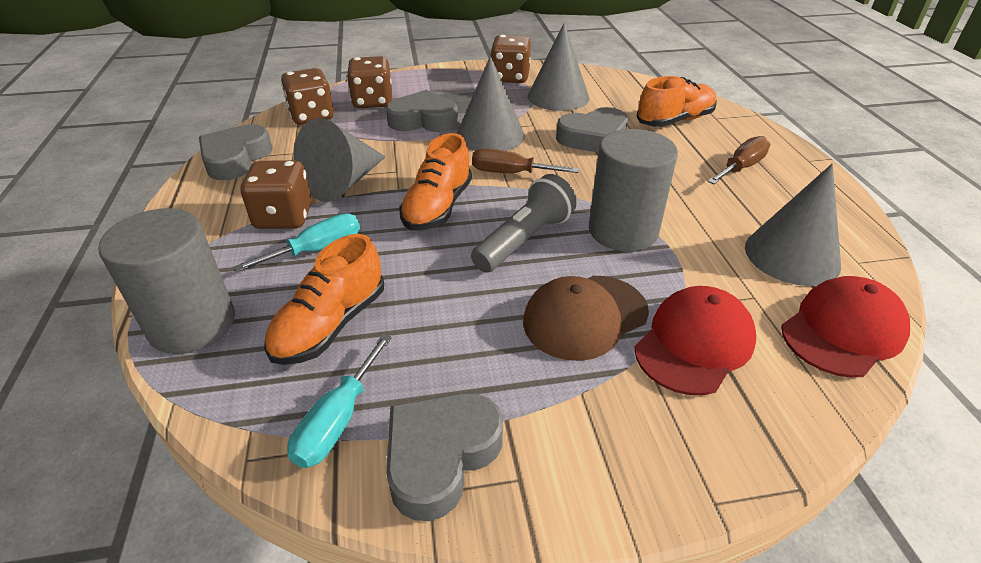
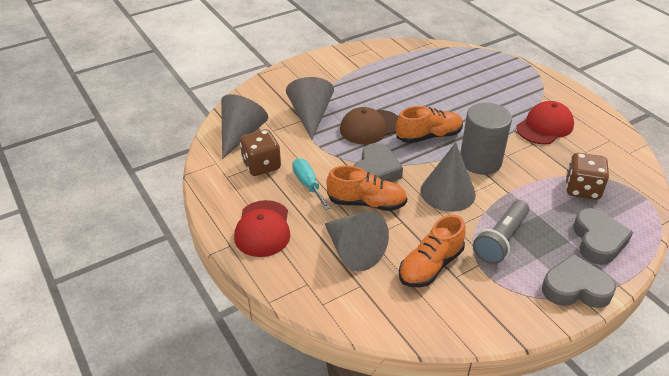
brown dice: 4 -> 2
brown screwdriver: 2 -> 0
grey cylinder: 2 -> 1
grey heart: 4 -> 3
turquoise screwdriver: 2 -> 1

